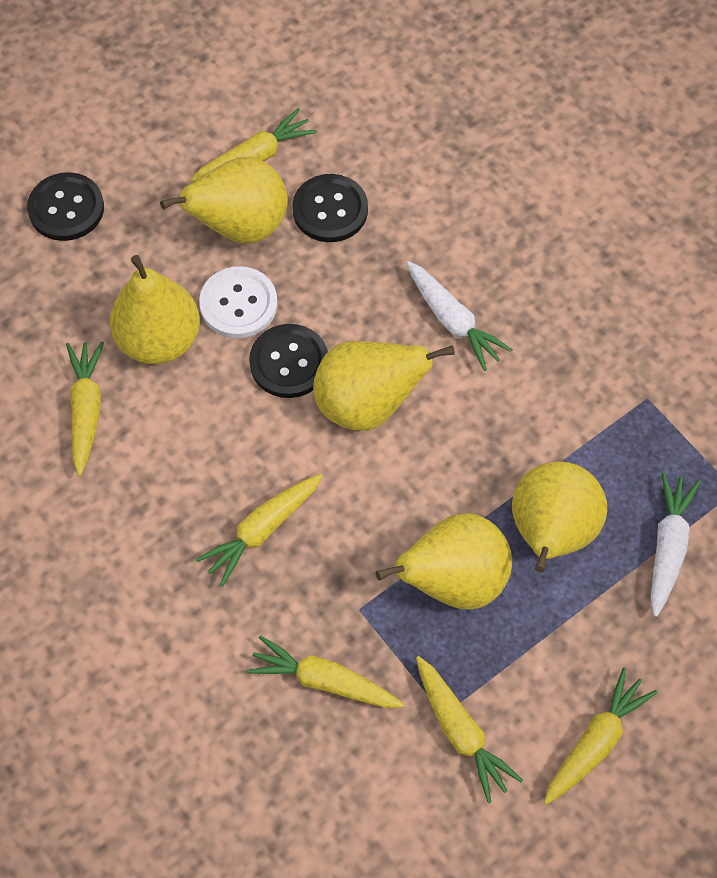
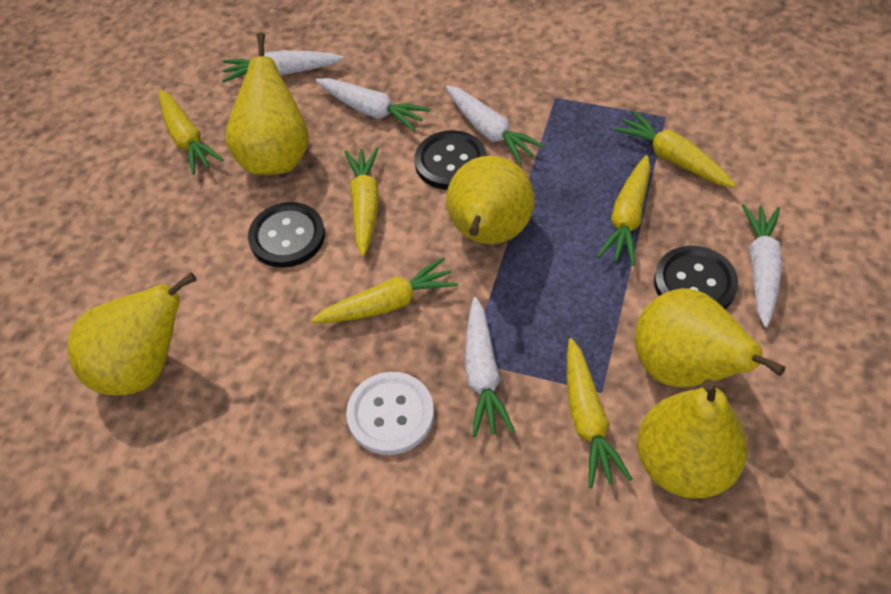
white carrot: 2 -> 5

